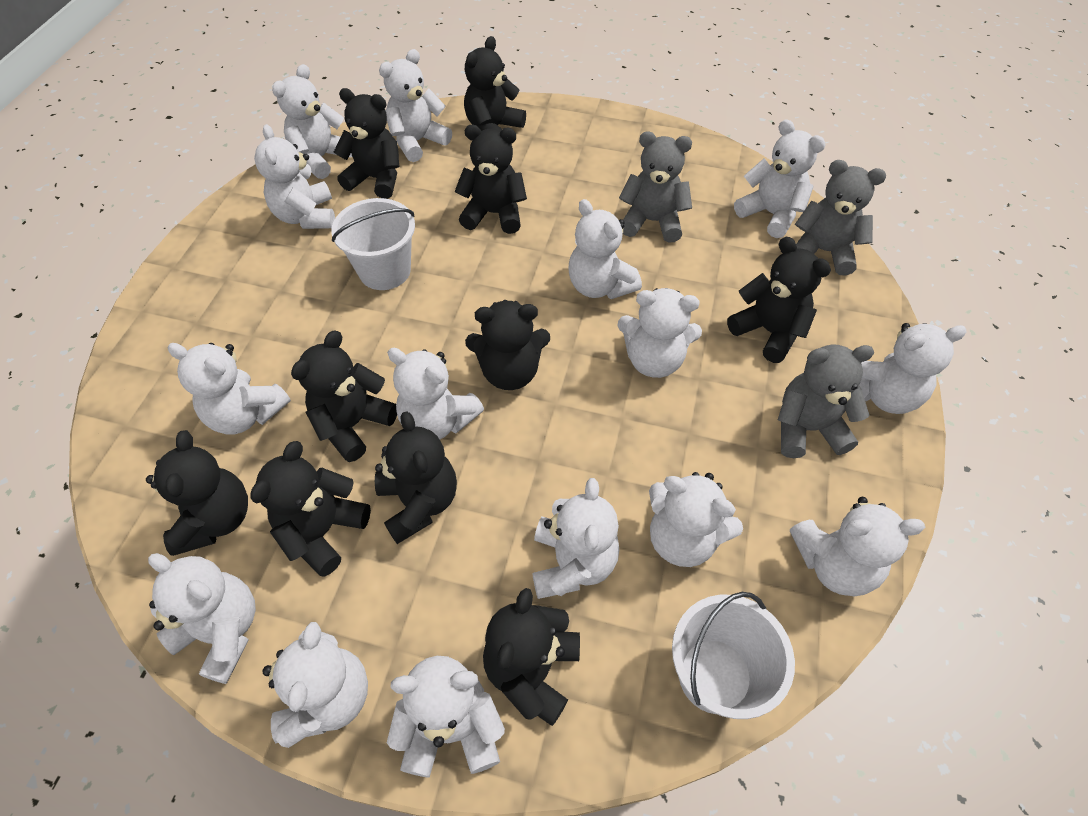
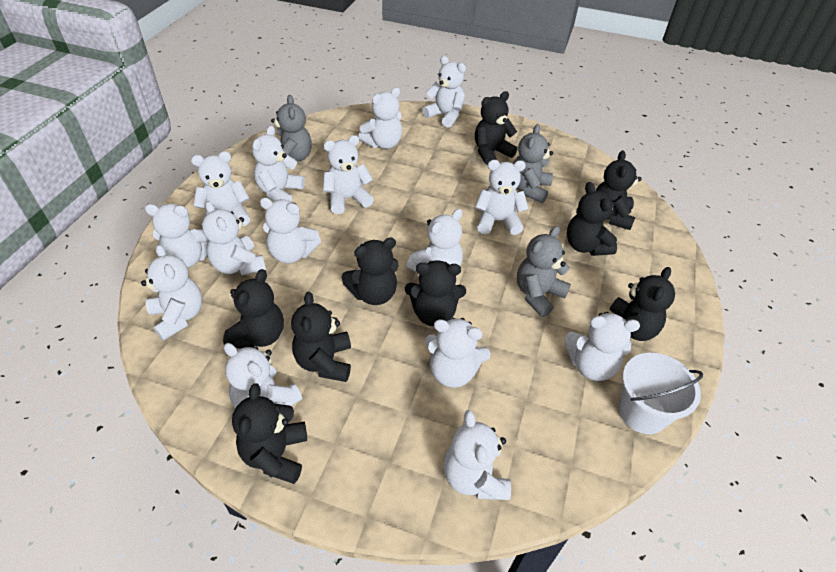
black teddy bear: 10 -> 9
white bucket: 2 -> 1

